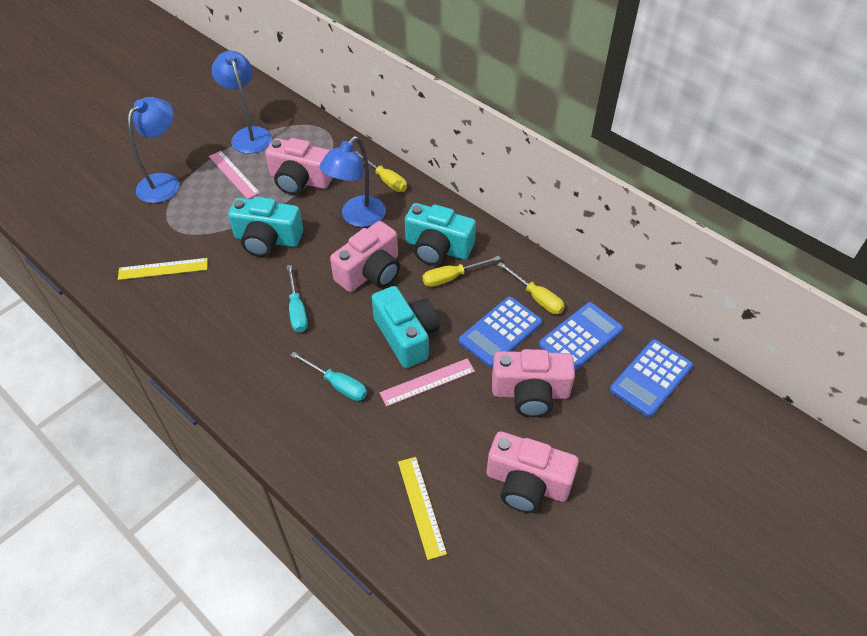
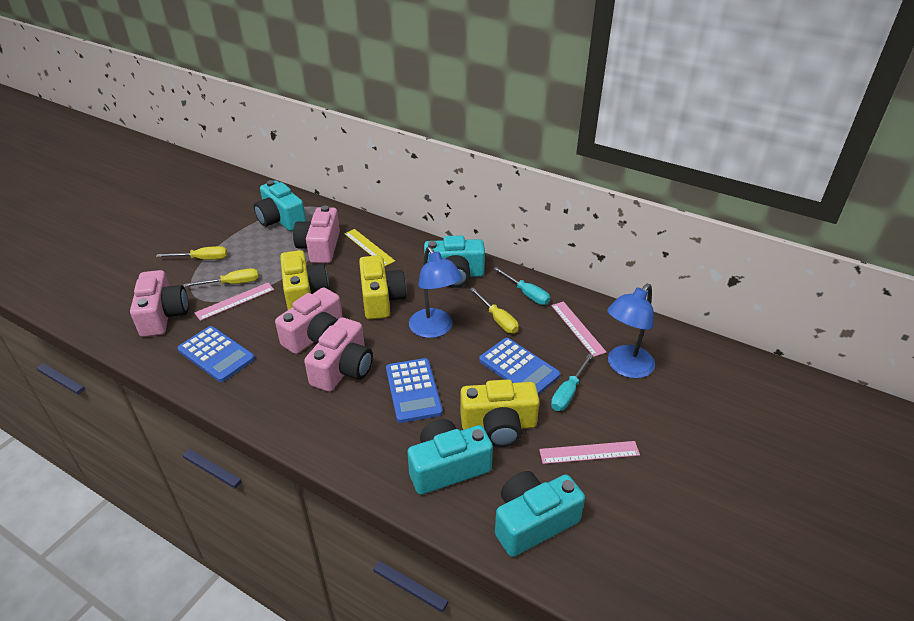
blue lamp: 3 -> 2
pink ruler: 2 -> 3
turquoise camera: 3 -> 4
yellow camera: 0 -> 3
yellow ruler: 2 -> 1

